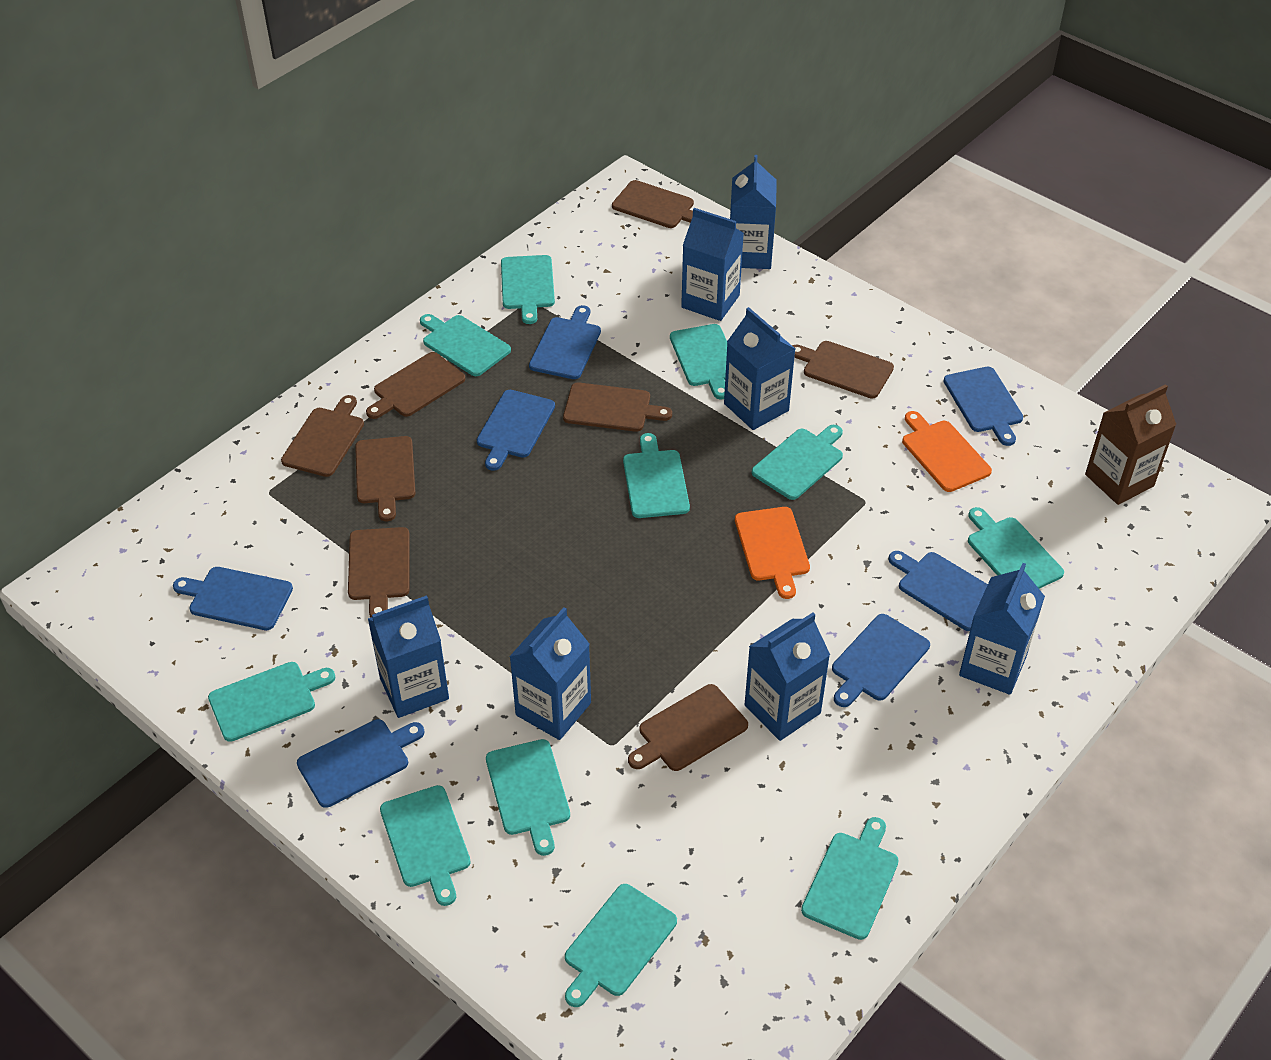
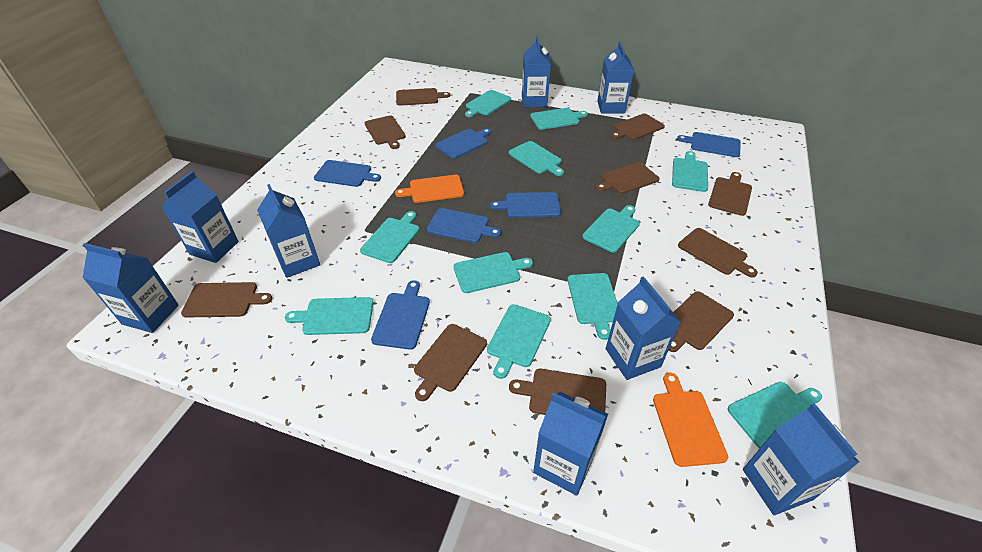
blue carton: 7 -> 8
blue cutting board: 7 -> 6
brown carton: 1 -> 0
brown cutting board: 8 -> 10

